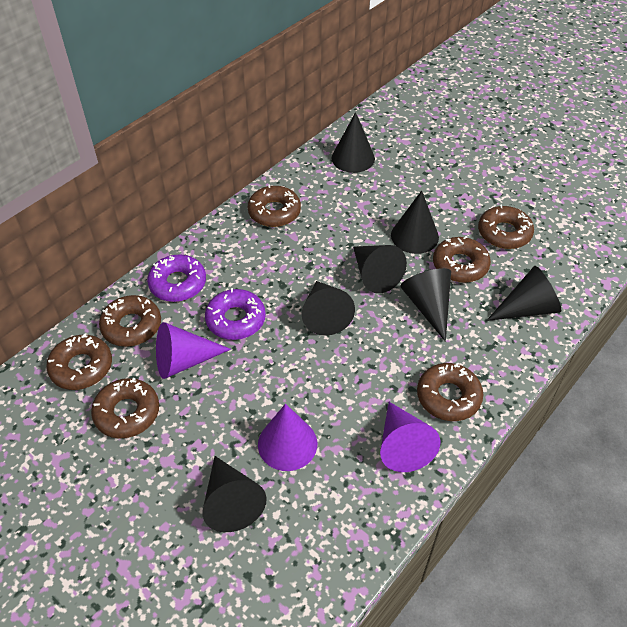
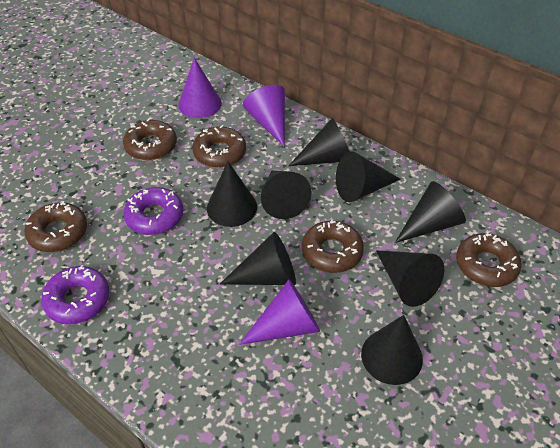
black cone: 7 -> 8
brown donut: 7 -> 5

